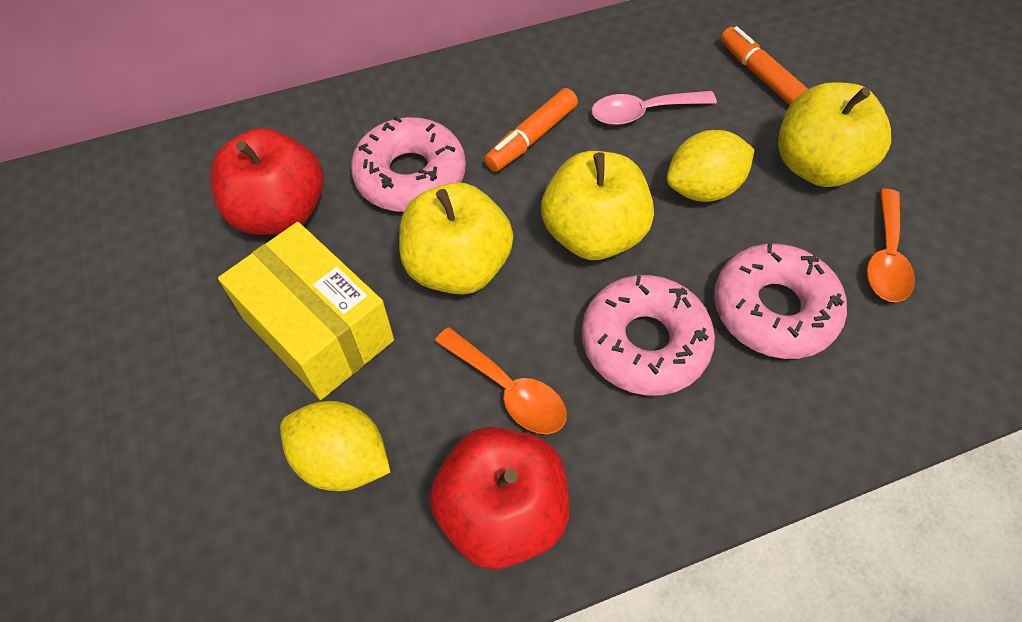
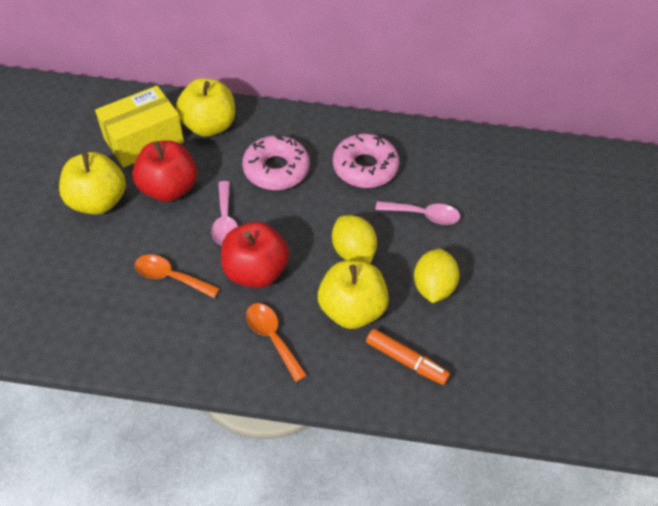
orange marker: 2 -> 1
pink donut: 3 -> 2
pink spoon: 1 -> 2

